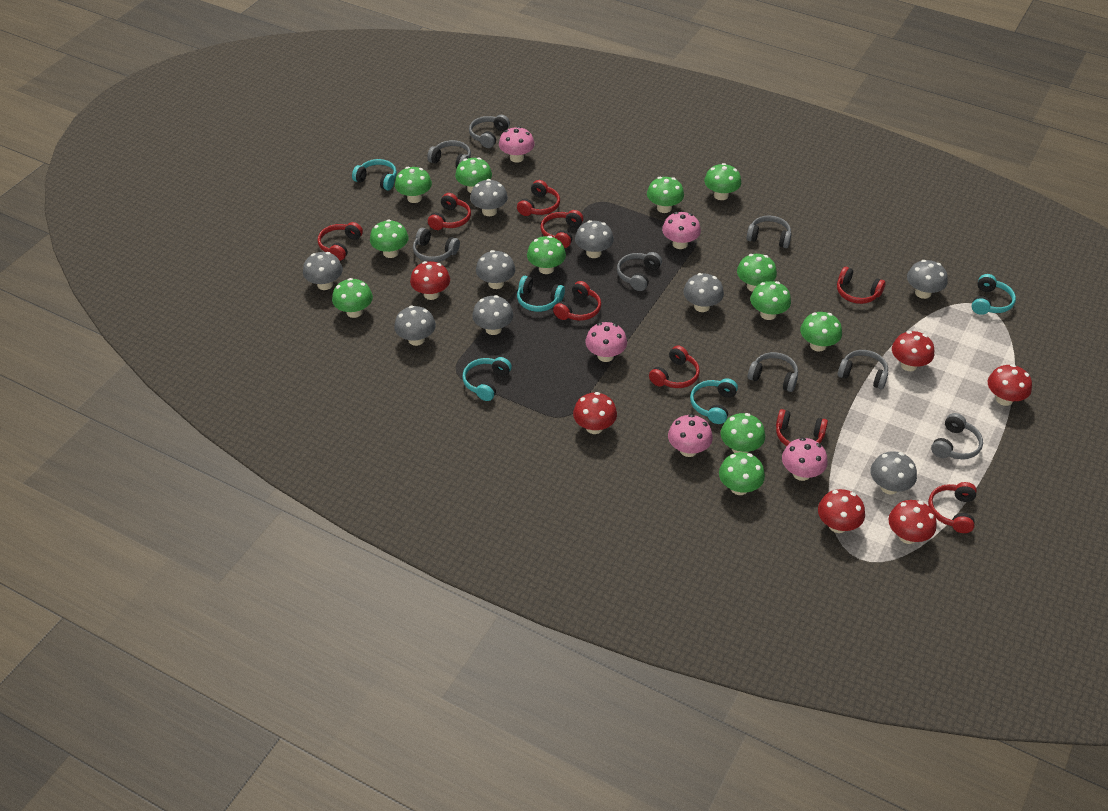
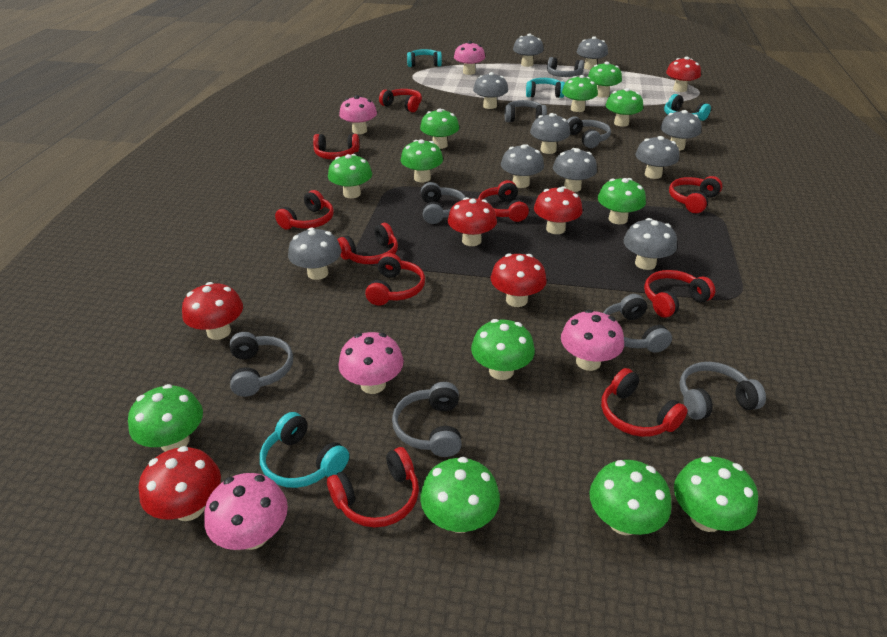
grey mushroom: 9 -> 10
red headphones: 9 -> 10
turquoise headphones: 5 -> 4

